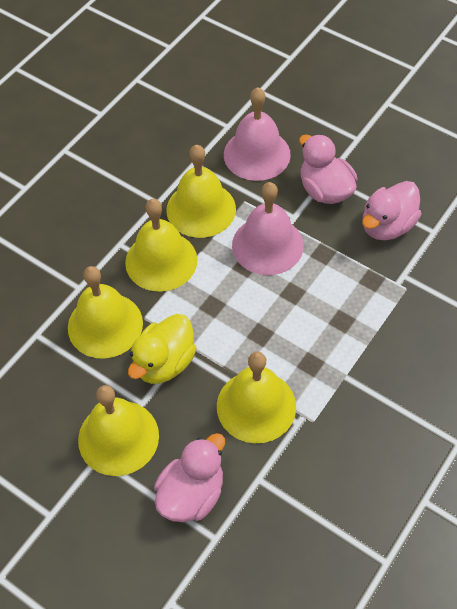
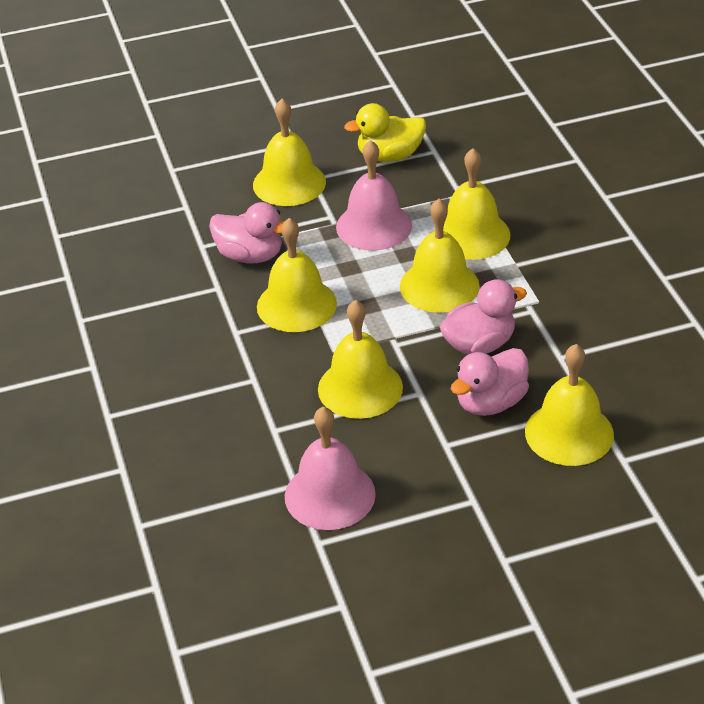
yellow bell: 5 -> 6

